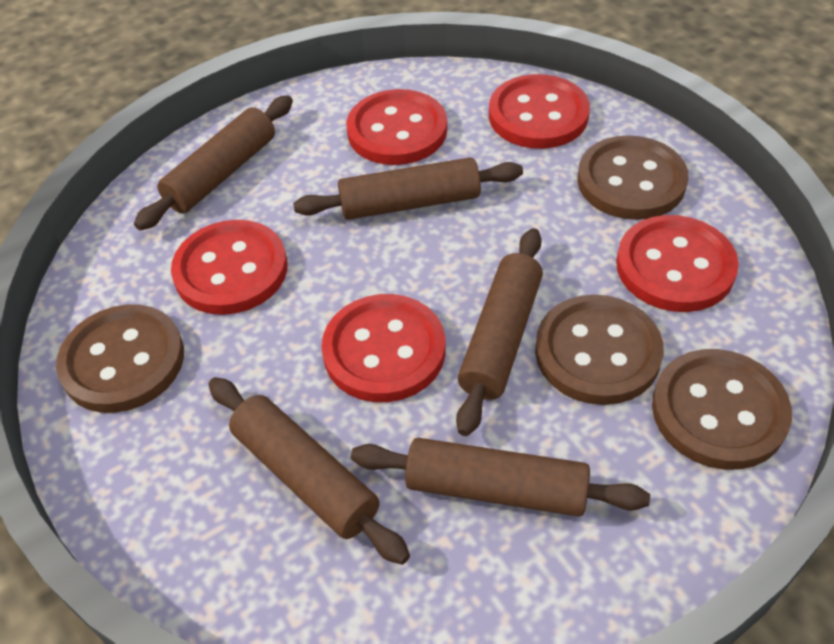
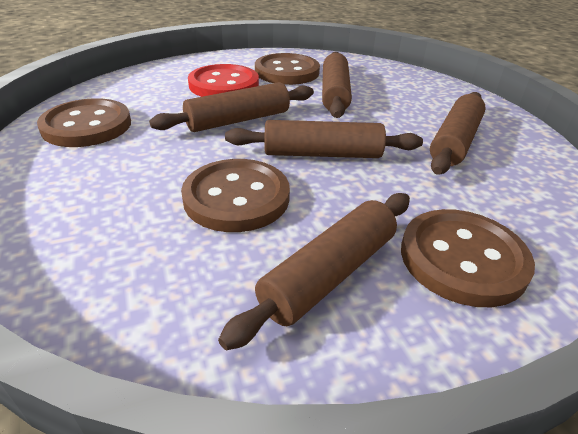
red button: 5 -> 1

